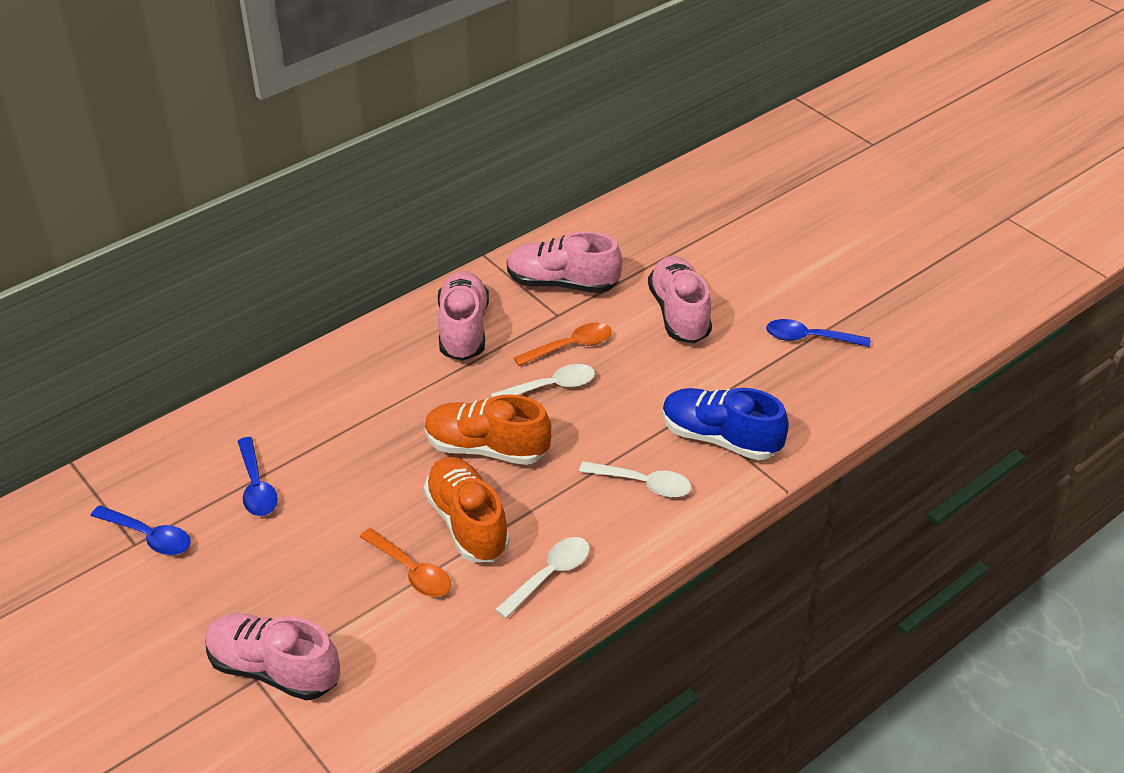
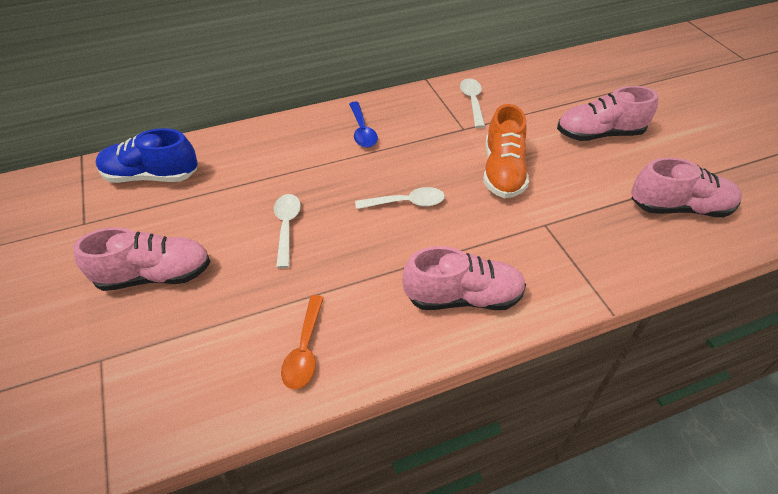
blue spoon: 3 -> 1
orange shoe: 2 -> 1
orange spoon: 2 -> 1

